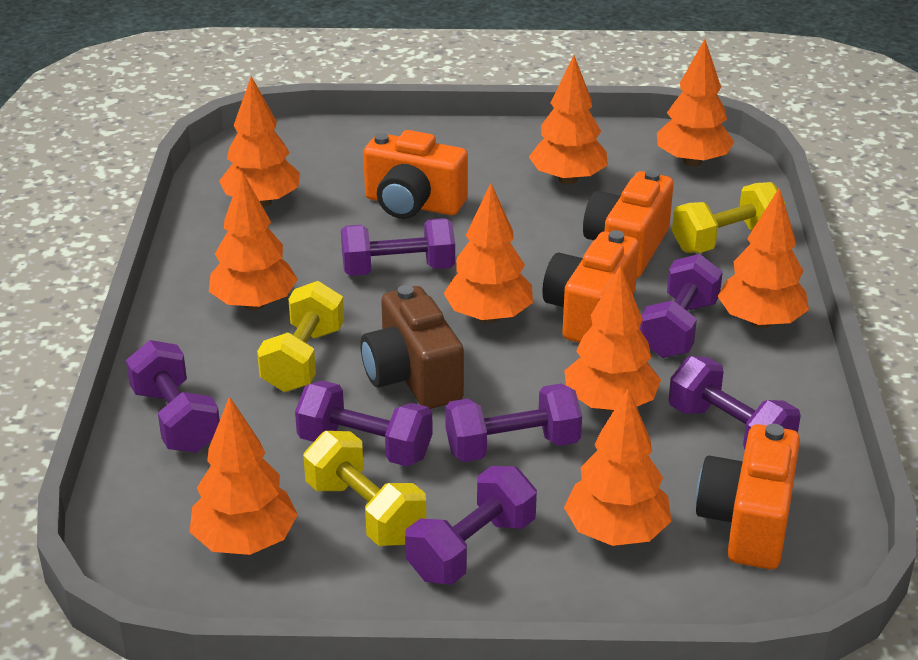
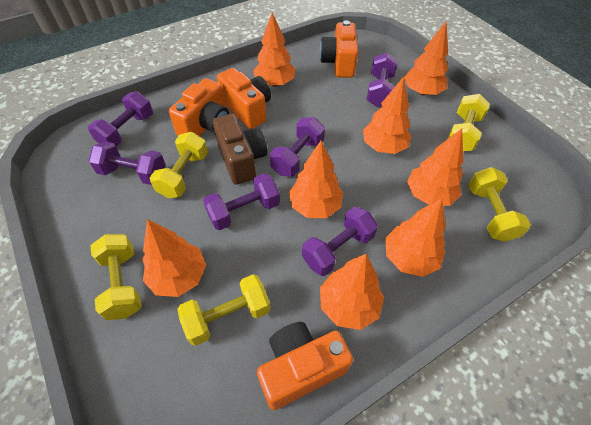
orange tree: 9 -> 8
purple dumbbell: 7 -> 6
yellow dumbbell: 3 -> 5

